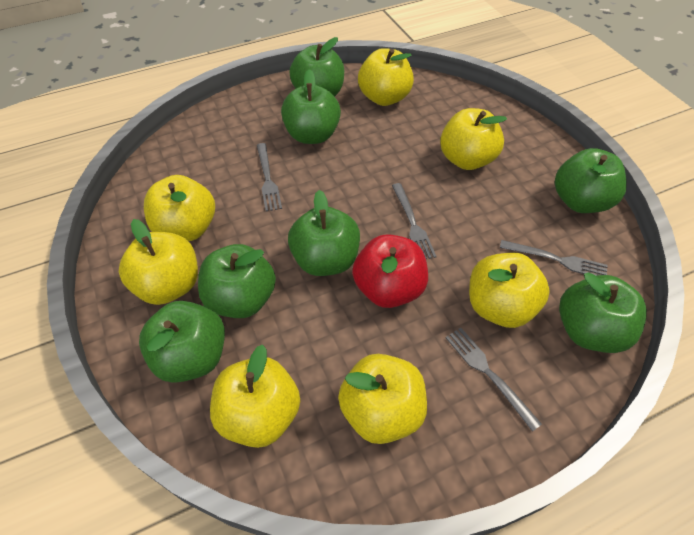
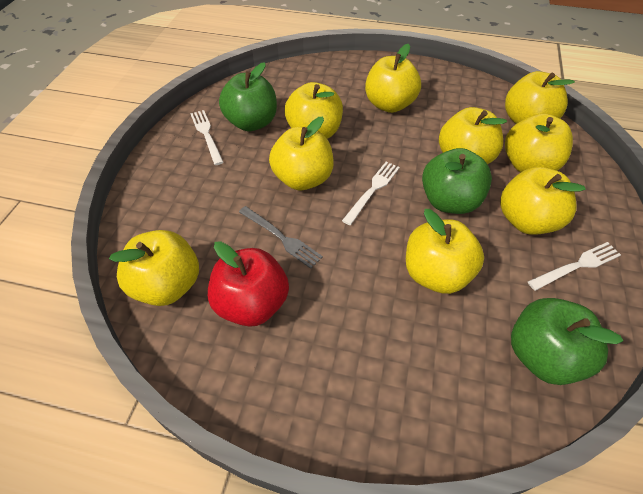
green apple: 7 -> 3
grey fork: 4 -> 1
white fork: 0 -> 3
yellow apple: 7 -> 9

